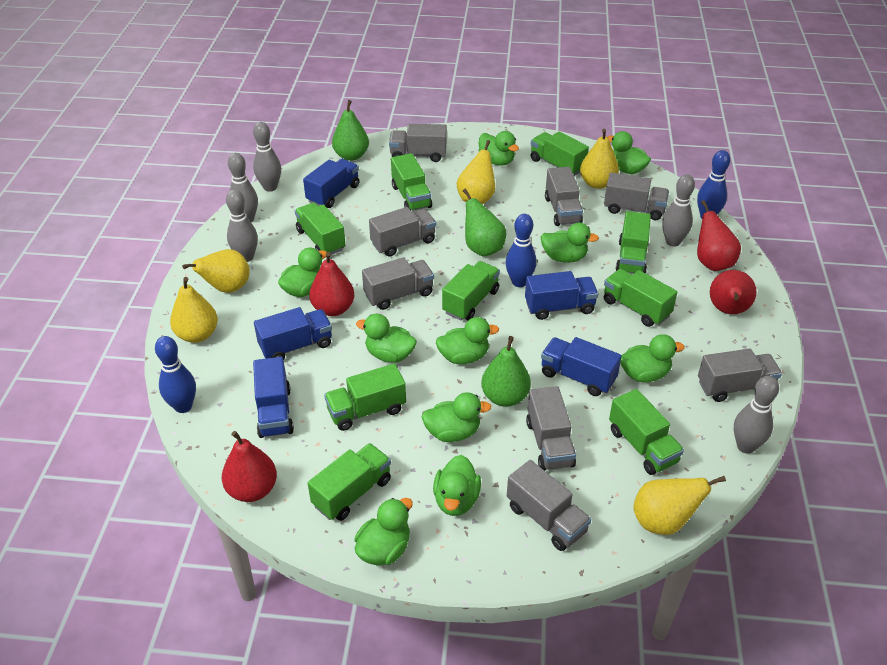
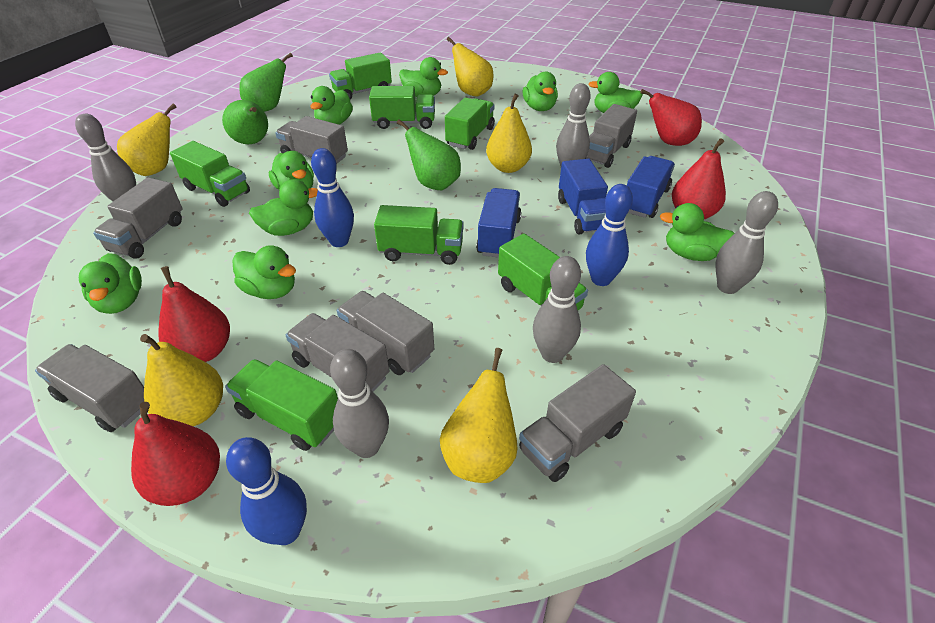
blue truck: 5 -> 3
green duck: 10 -> 9
green truck: 9 -> 7
grey truck: 8 -> 7

